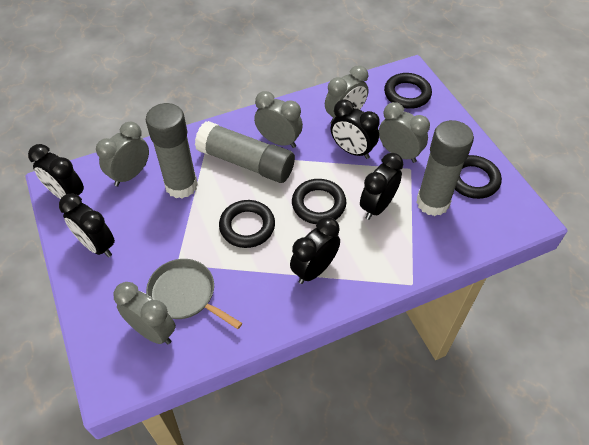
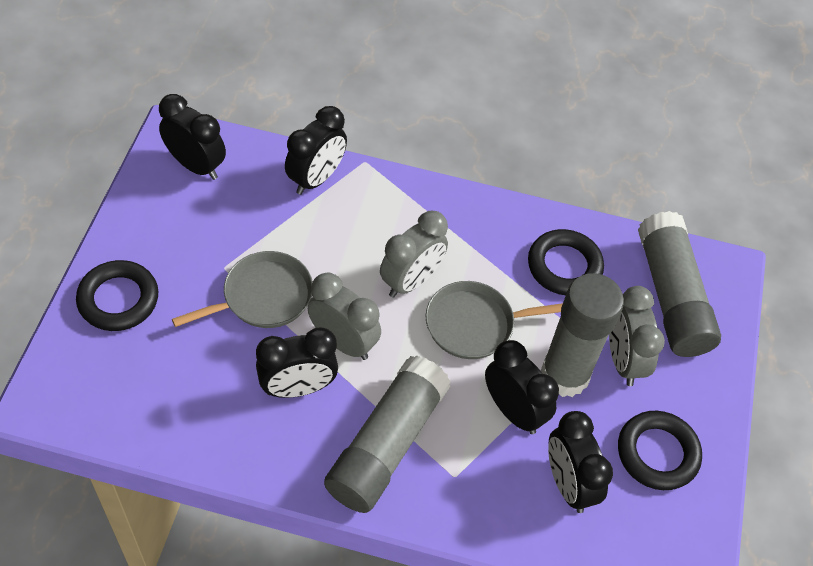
black ring: 4 -> 3
grey clock: 5 -> 3
grey pan: 1 -> 2

